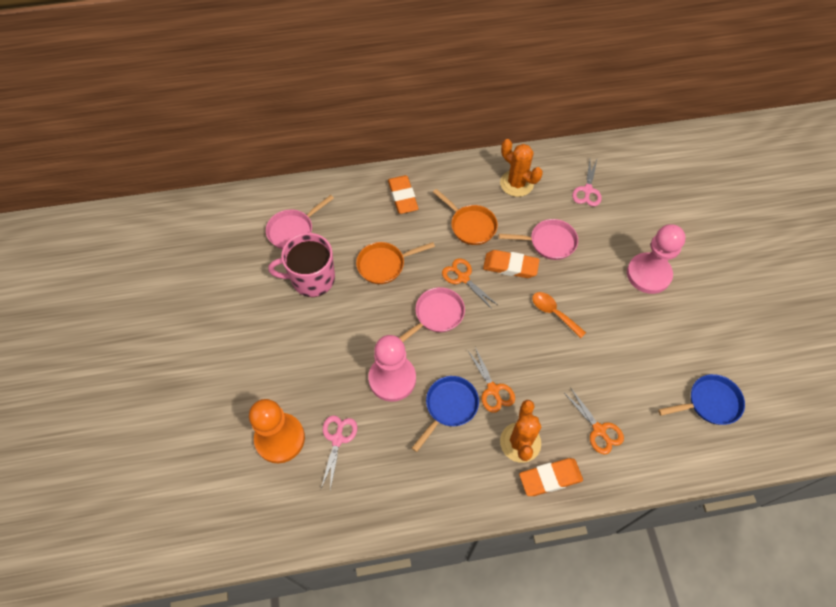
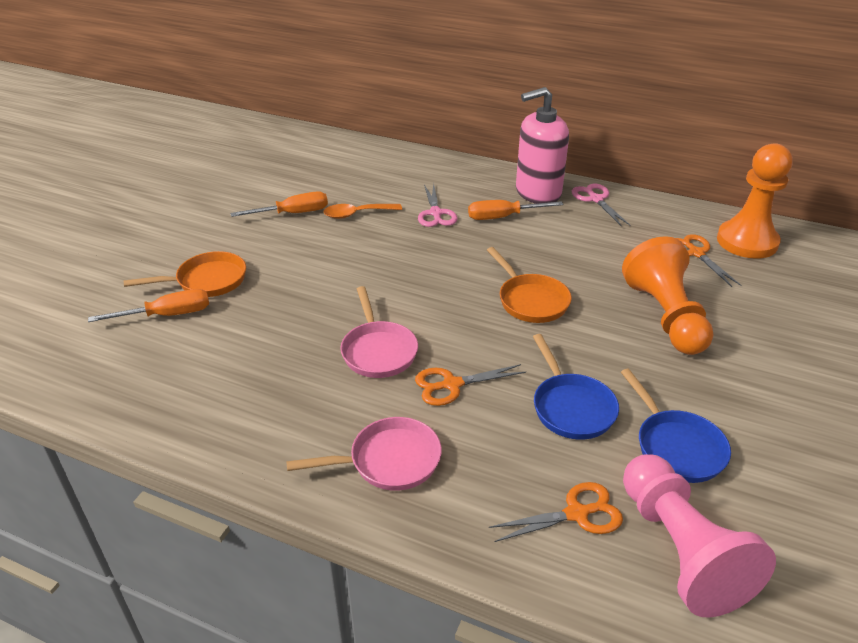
orange cactus: 2 -> 0
orange eraser: 3 -> 0
orange pawn: 1 -> 2
orange screwdriver: 0 -> 3
pink mug: 1 -> 0
pink pan: 3 -> 2
pink pawn: 2 -> 1
pink soap dispenser: 0 -> 1

